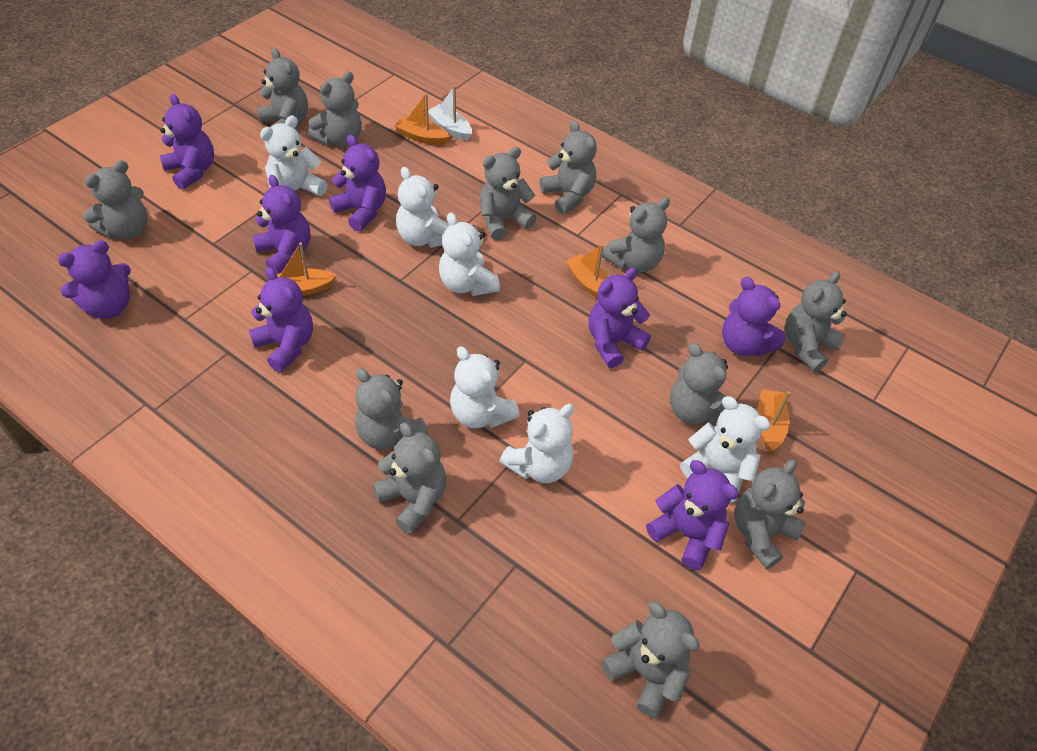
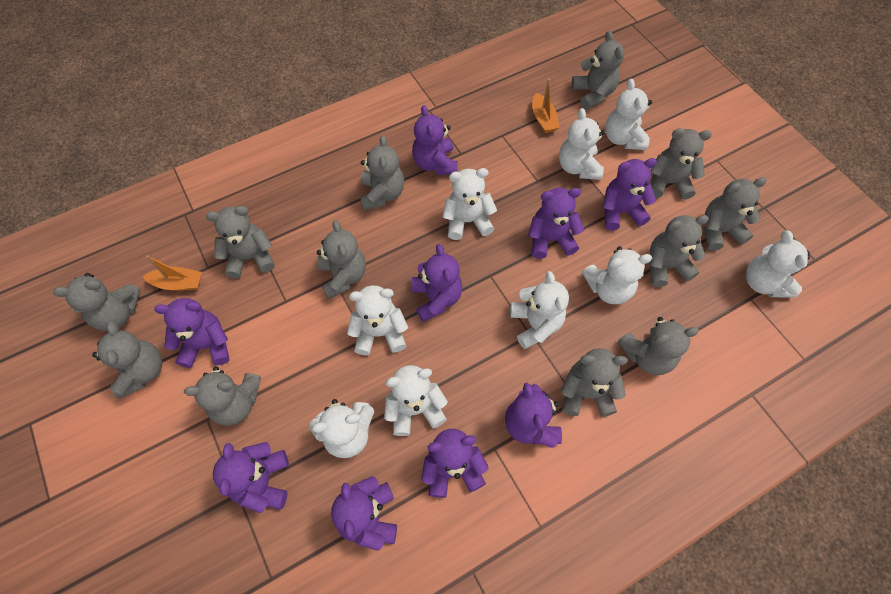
orange boat: 4 -> 2
purple teddy bear: 8 -> 9
white boat: 1 -> 0
white teddy bear: 6 -> 9

